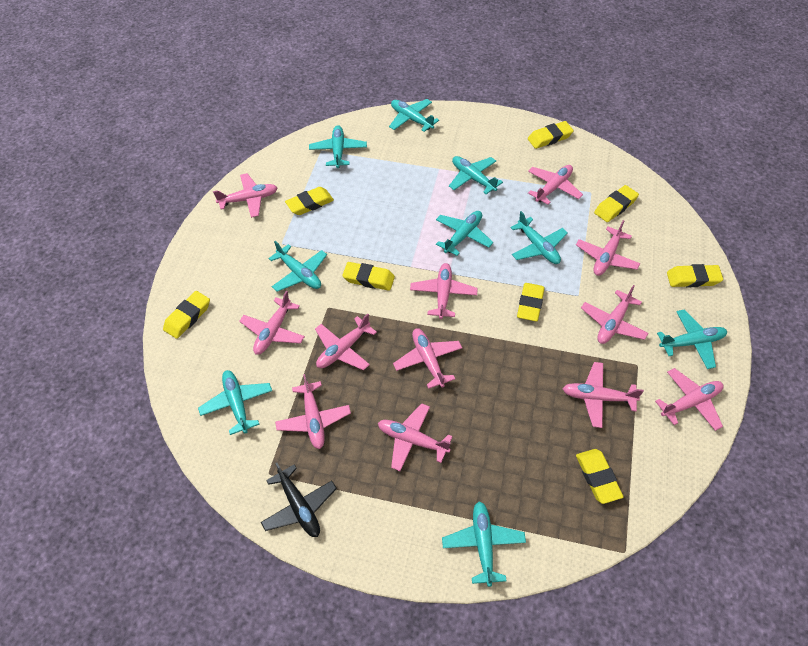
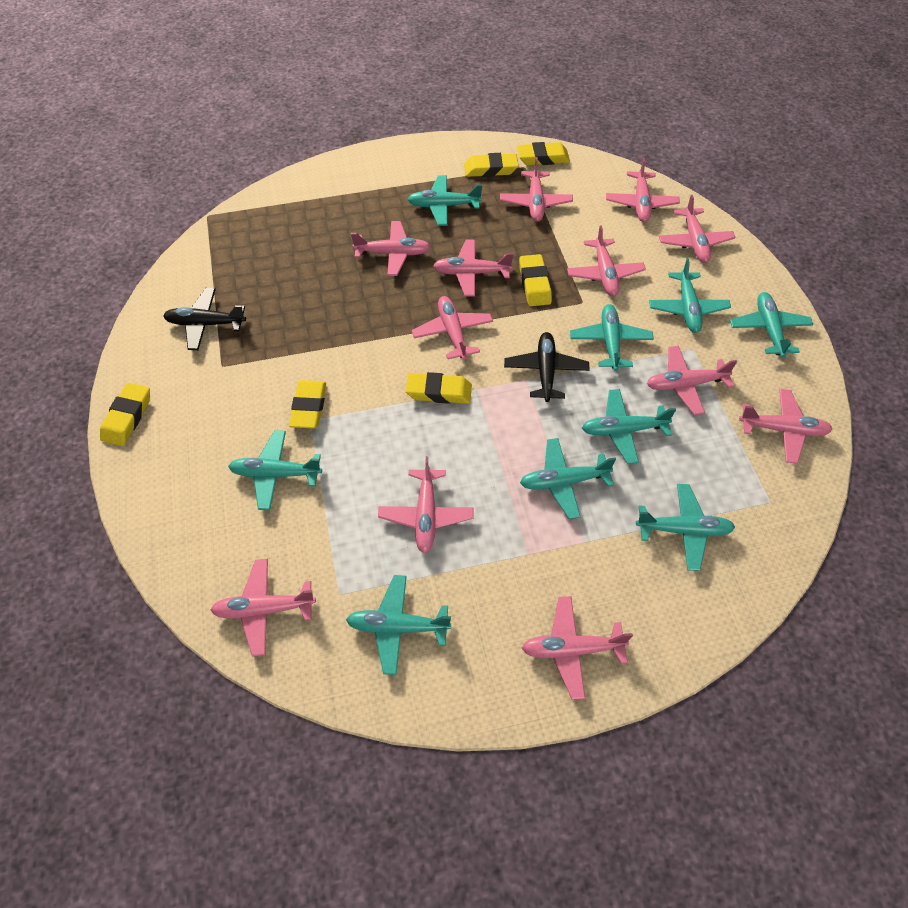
black plane: 1 -> 2
yellow eraser: 8 -> 6

